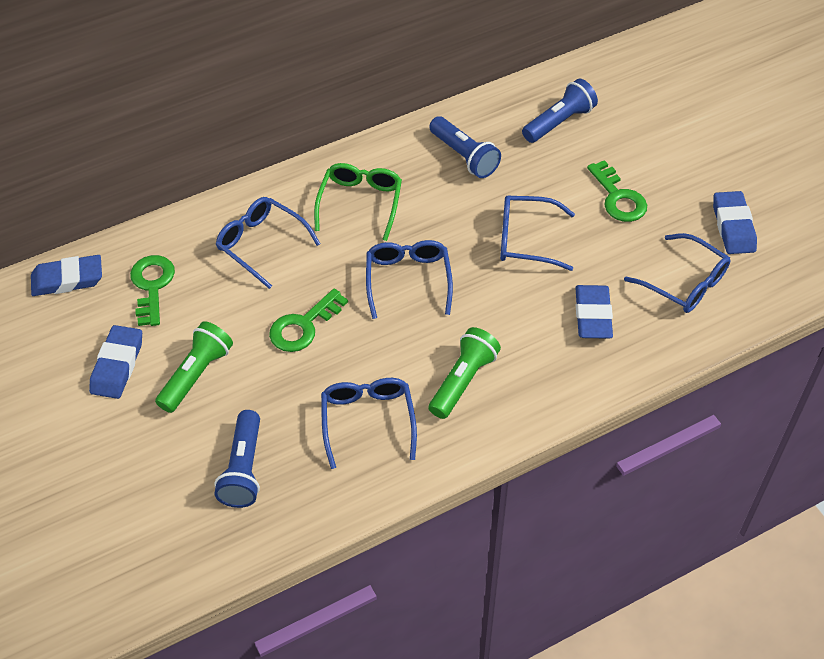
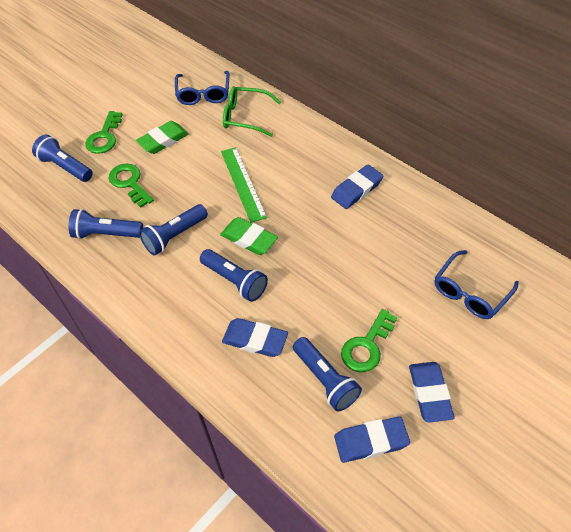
blue flashlight: 3 -> 5
blue glasses: 5 -> 2
green eraser: 0 -> 2
green flashlight: 2 -> 0
green ruler: 0 -> 1

